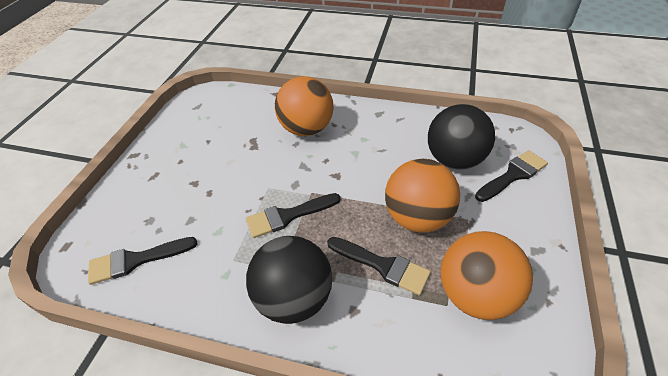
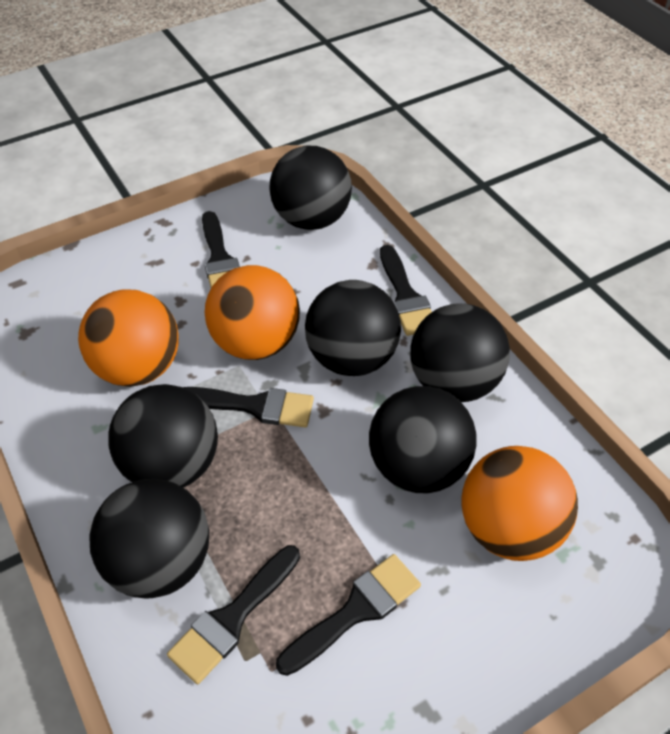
black ball: 2 -> 6
black brush: 4 -> 5

